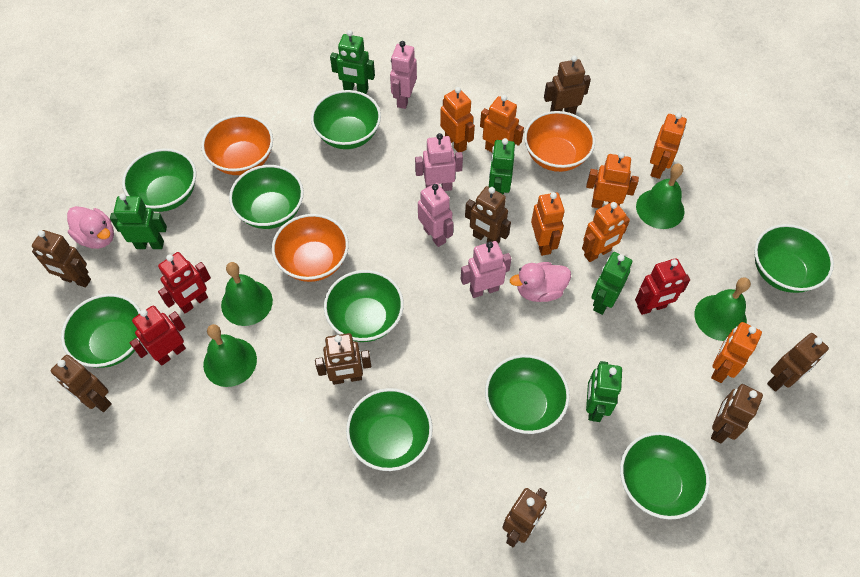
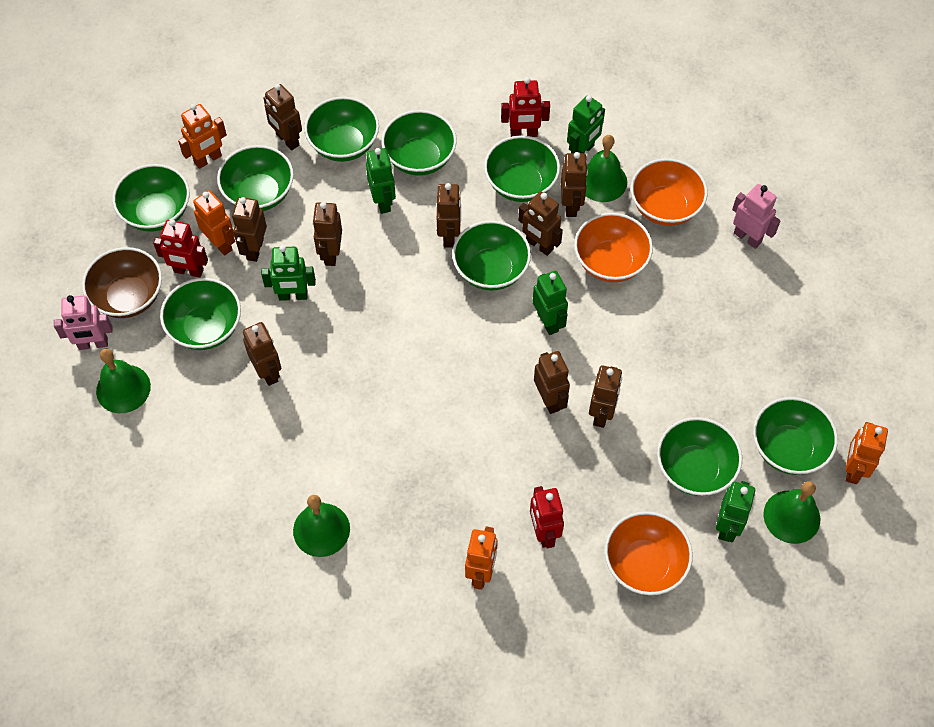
brown bowl: 0 -> 1
brown robot: 8 -> 9
orange robot: 7 -> 4
pink duck: 2 -> 0
pink robot: 4 -> 2

